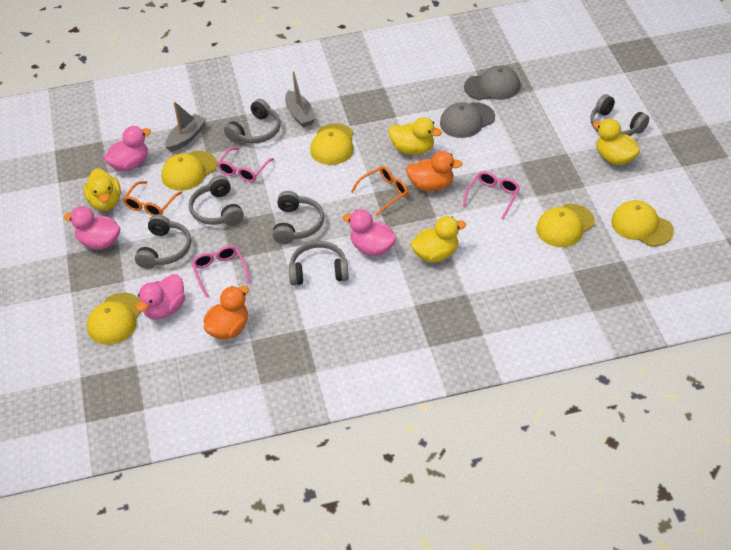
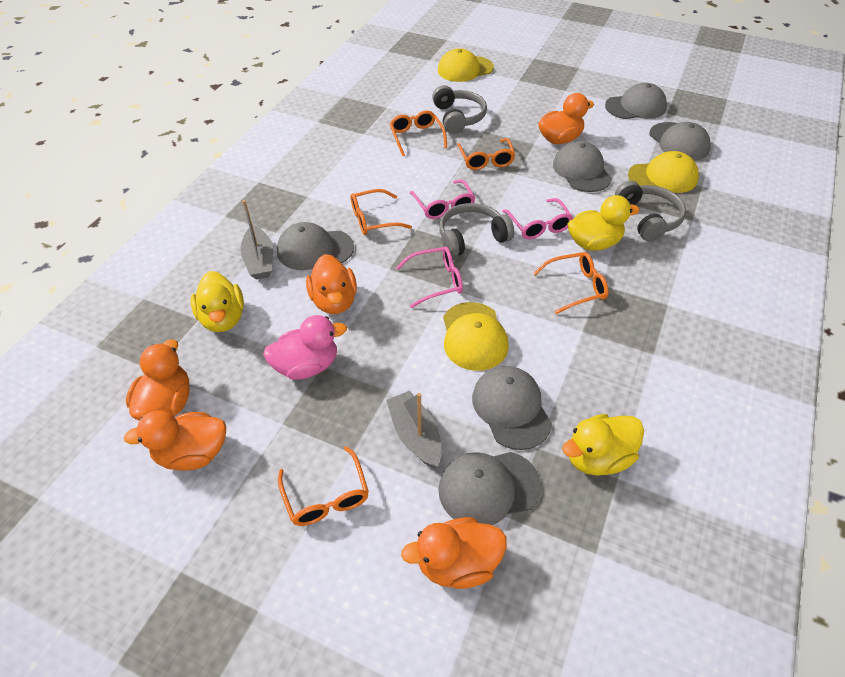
grey cap: 2 -> 6
grey headphones: 6 -> 3
orange duck: 2 -> 5
orange glasses: 2 -> 5
pink duck: 4 -> 1
yellow cap: 5 -> 3
yellow duck: 4 -> 3

